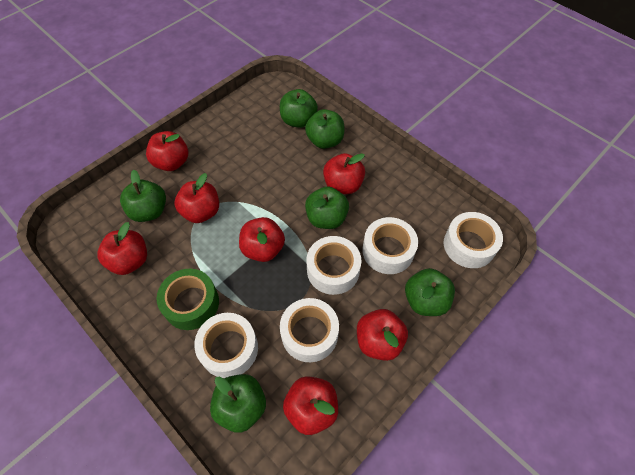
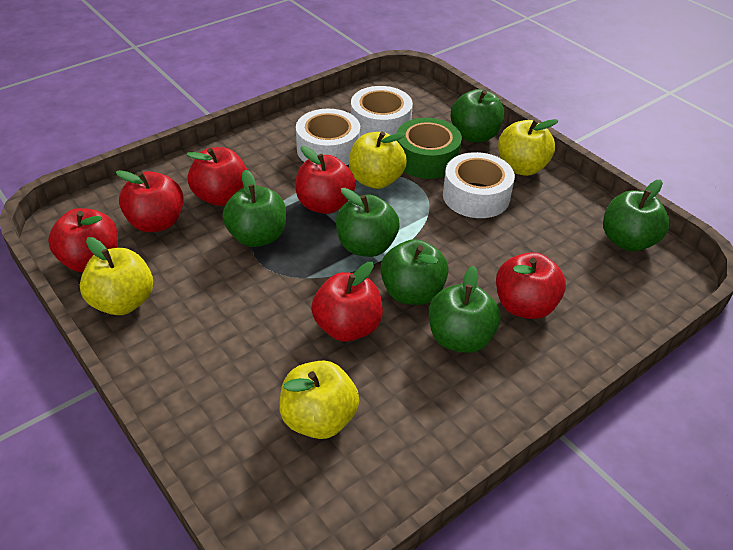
red apple: 7 -> 6
white tape: 5 -> 3
yellow apple: 0 -> 4

